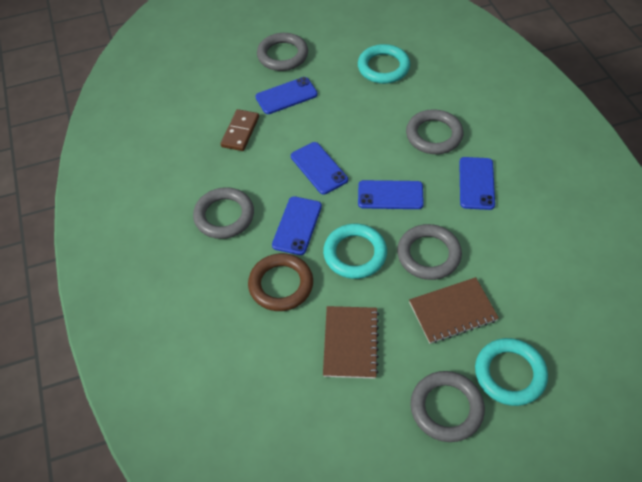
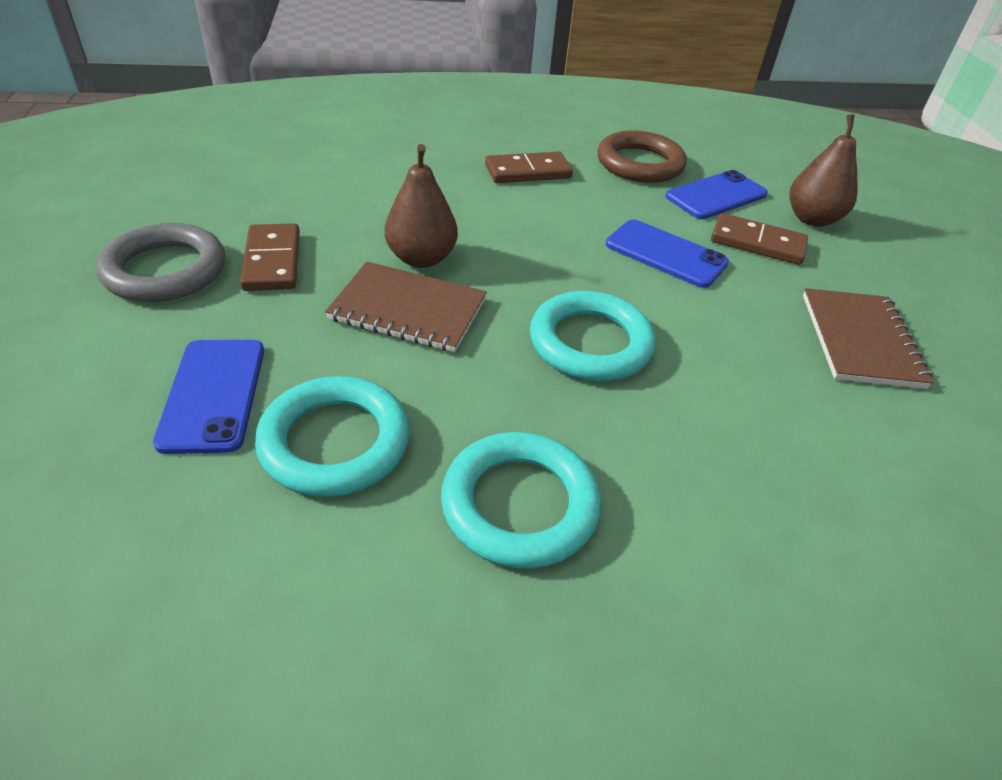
blue phone: 5 -> 3
brown domino: 1 -> 3
brown pear: 0 -> 2
grey ring: 5 -> 1

